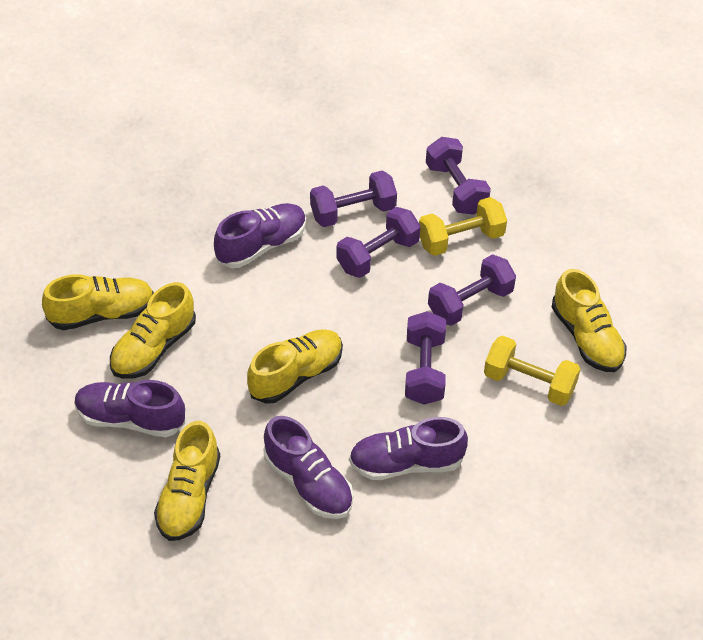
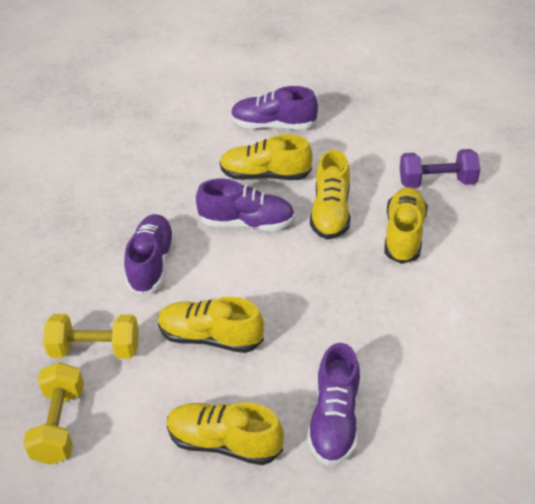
purple dumbbell: 5 -> 1

